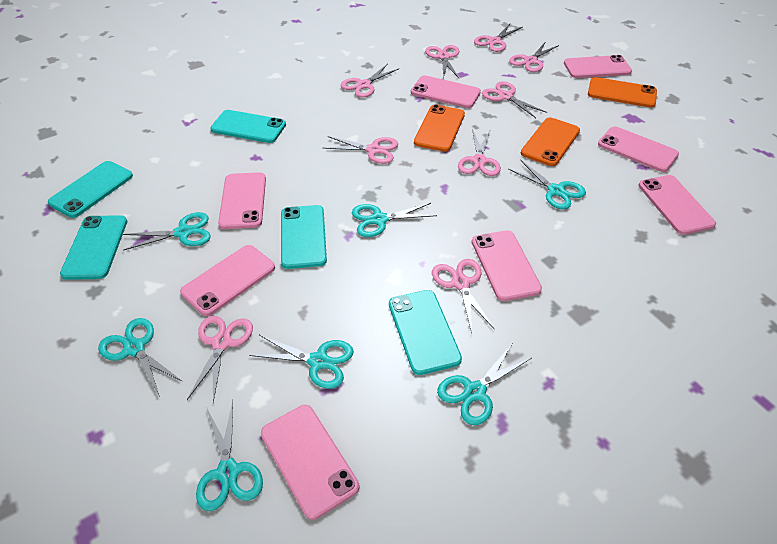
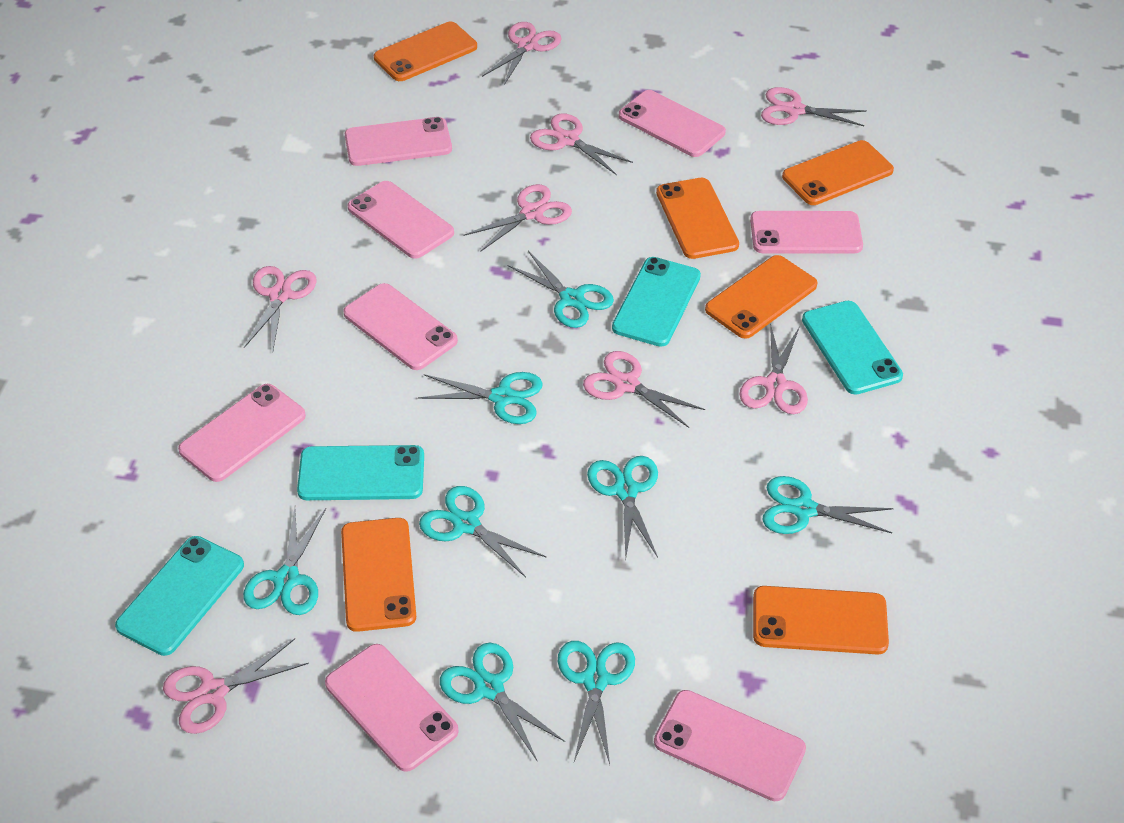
orange phone: 3 -> 6
pink scissors: 9 -> 8
turquoise phone: 5 -> 4
turquoise scissors: 7 -> 8

